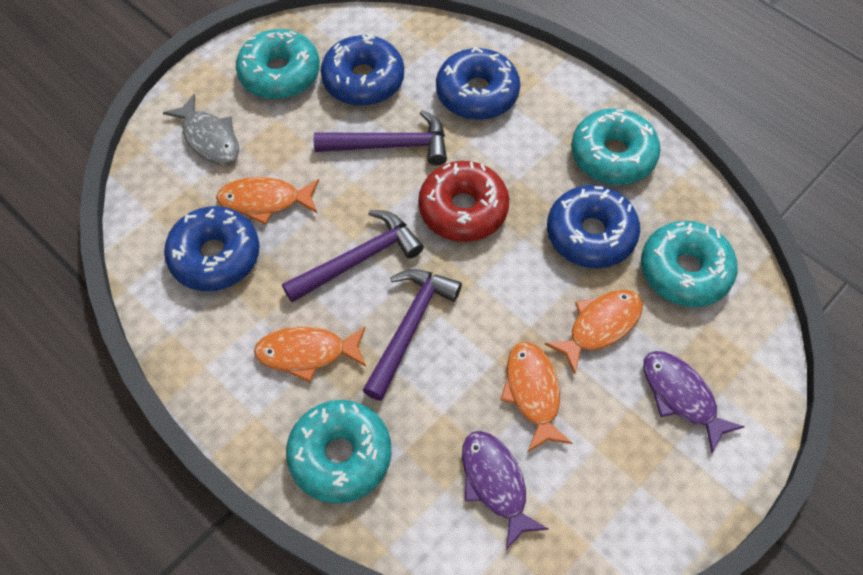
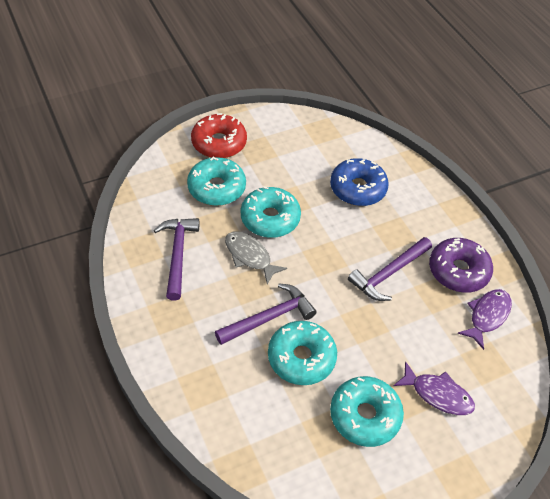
blue donut: 4 -> 1
orange fish: 4 -> 0
purple donut: 0 -> 1

